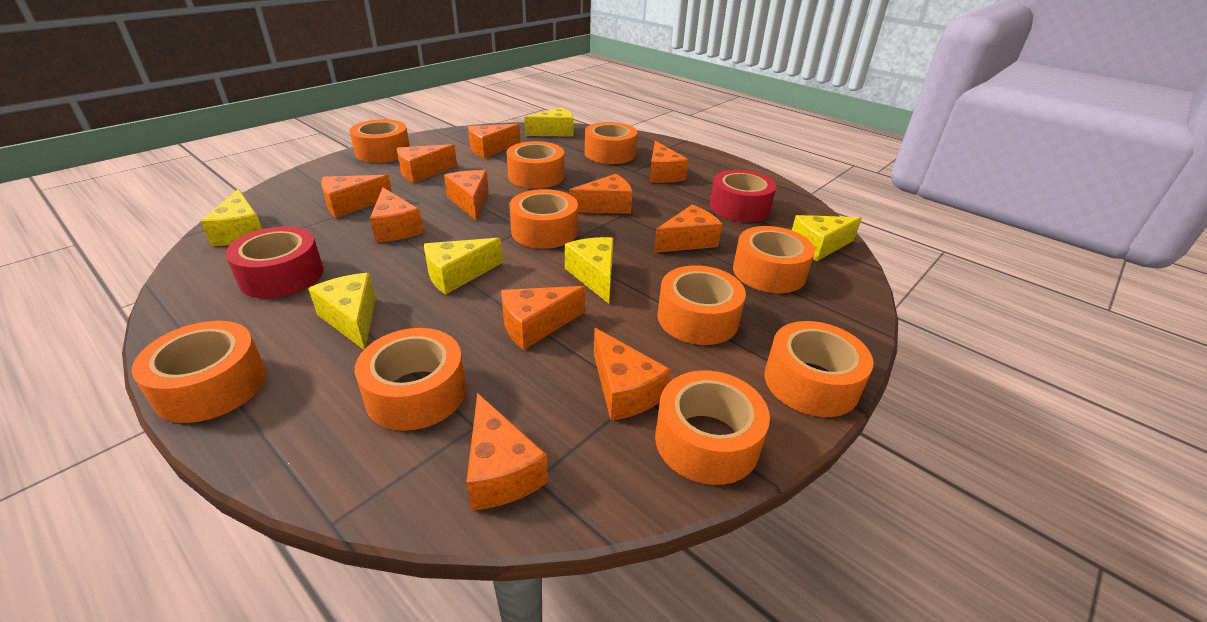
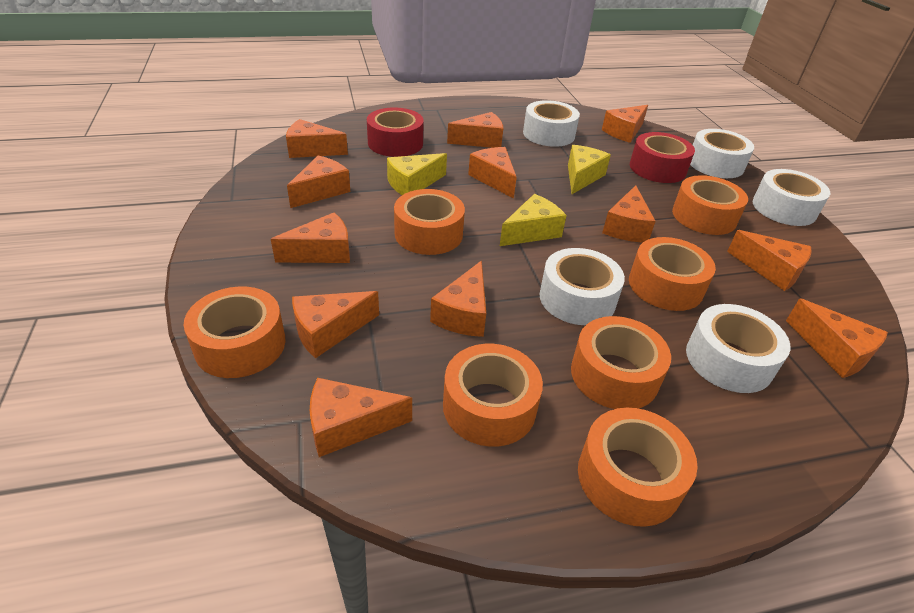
orange cheese: 11 -> 12
orange tape: 10 -> 7
white tape: 0 -> 5
yellow cheese: 6 -> 3

